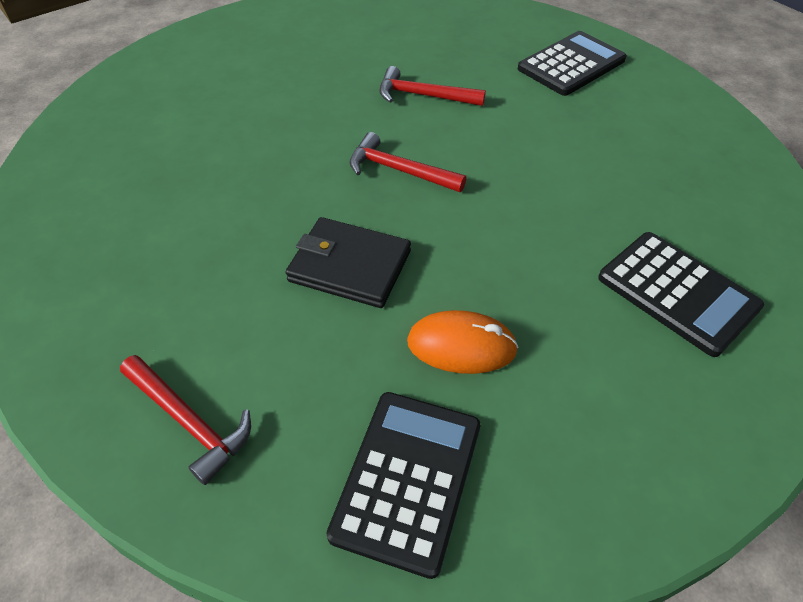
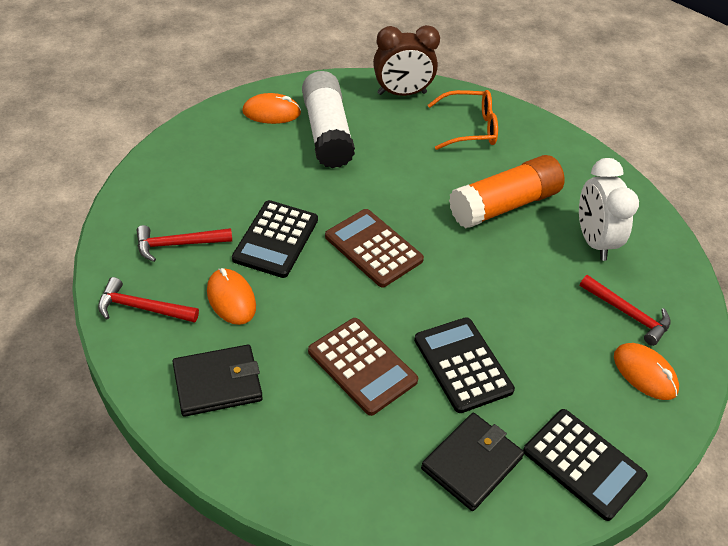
black wallet: 1 -> 2
brown calculator: 0 -> 2
brown clock: 0 -> 1
orange glasses: 0 -> 1
orange glue stick: 0 -> 1
orange mouse: 1 -> 3
white clock: 0 -> 1
white glue stick: 0 -> 1

